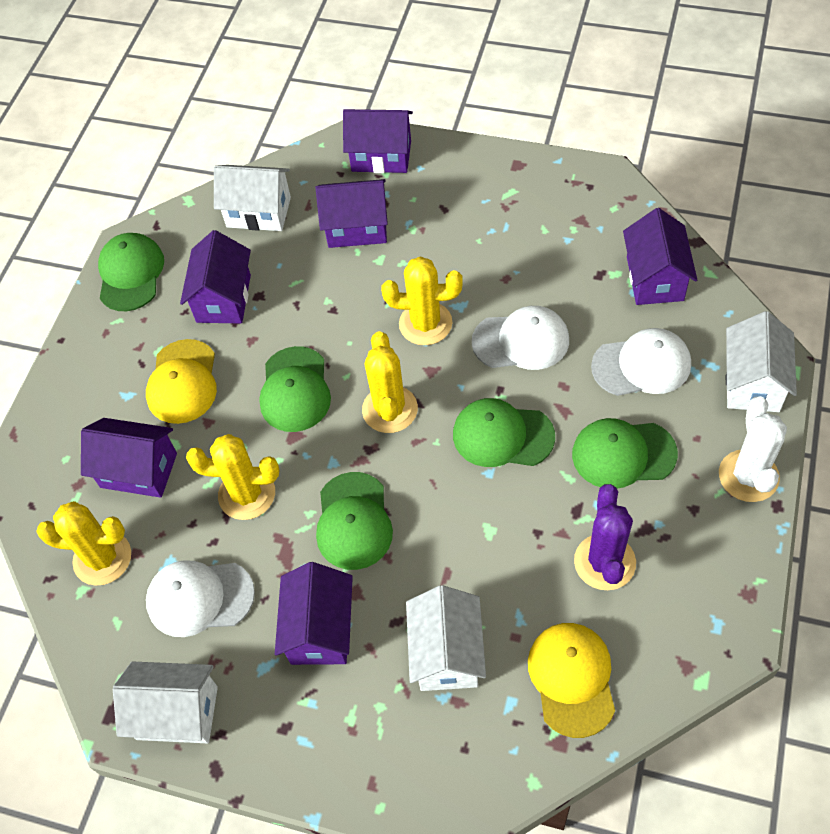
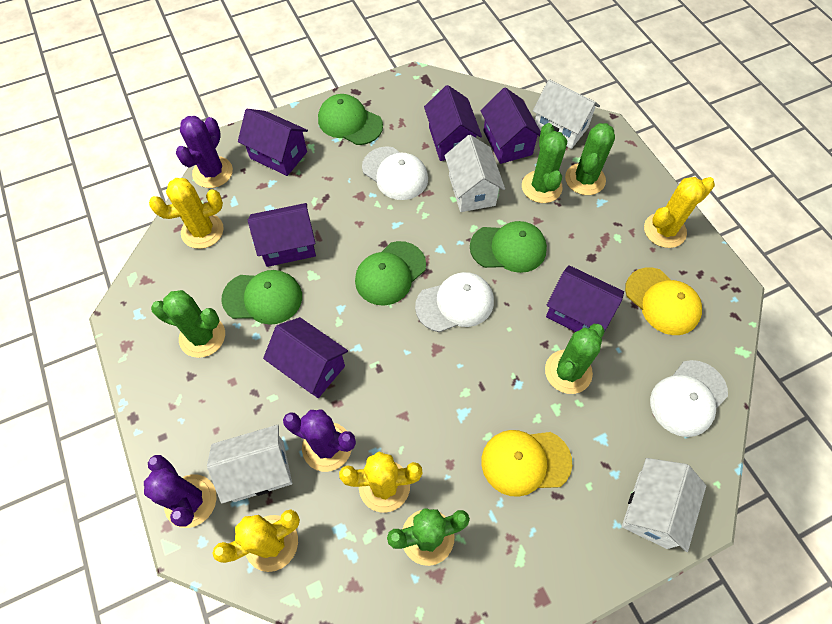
green cactus: 0 -> 5
green cap: 5 -> 4
purple cactus: 1 -> 3
white cactus: 1 -> 0

